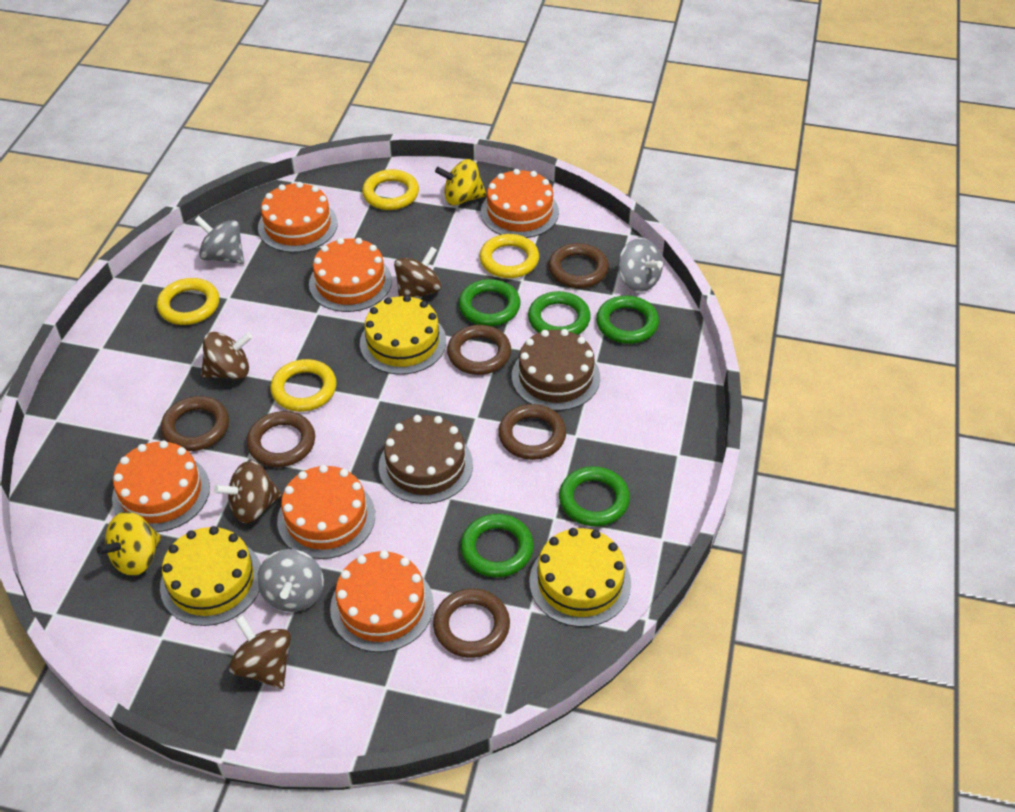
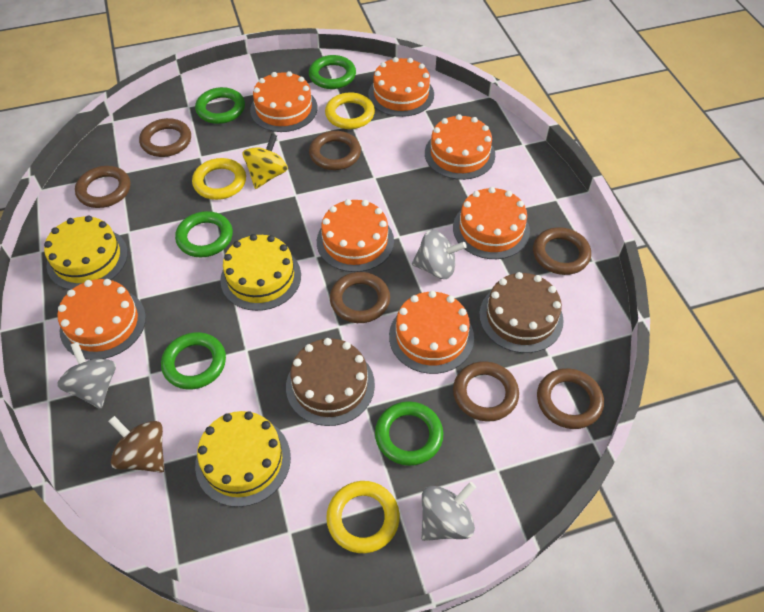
brown ring: 6 -> 7
brown spinning top: 4 -> 1
orange cake: 6 -> 7
yellow ring: 4 -> 3
yellow spinning top: 2 -> 1

